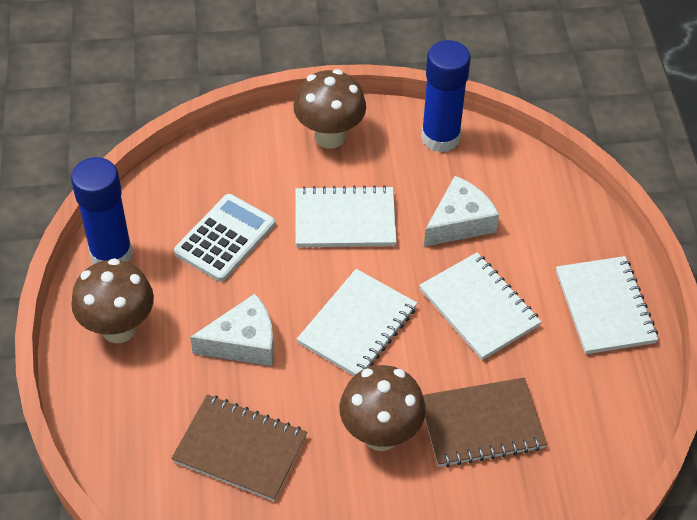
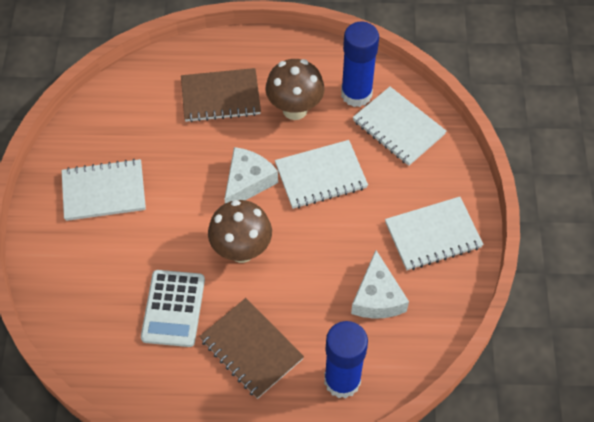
brown mushroom: 3 -> 2

